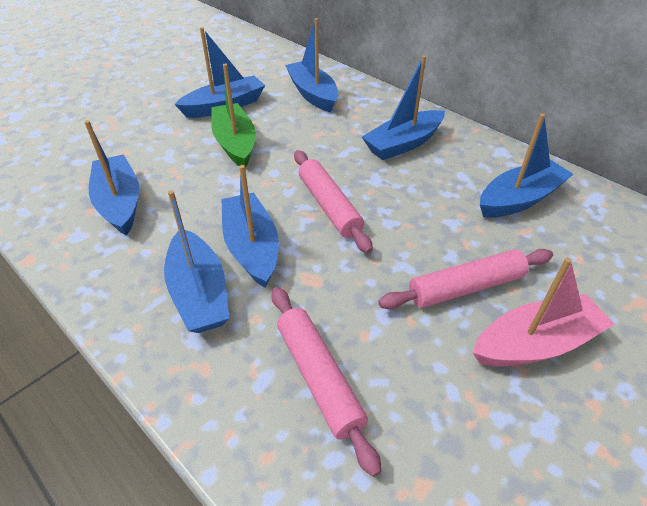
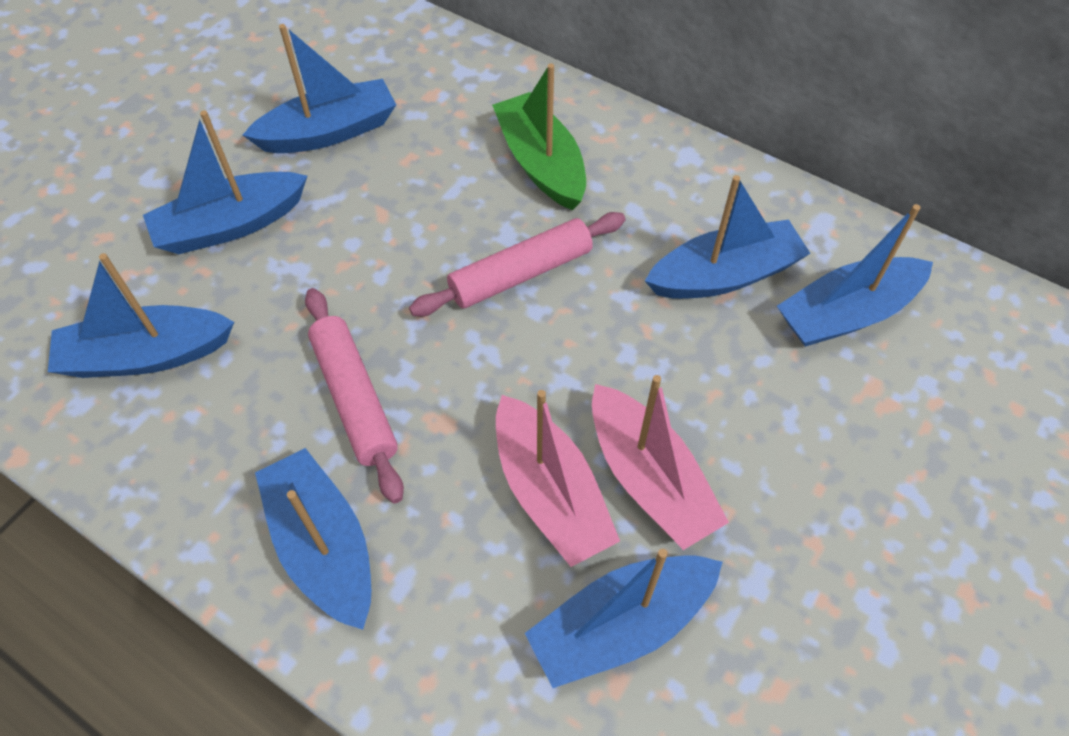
pink boat: 1 -> 2
pink rolling pin: 3 -> 2

